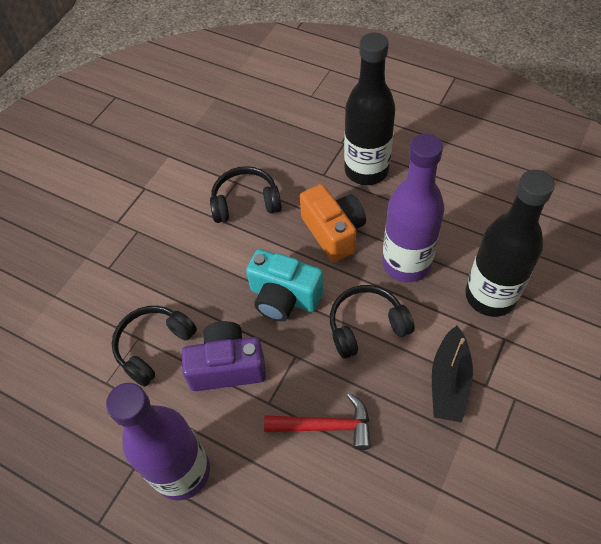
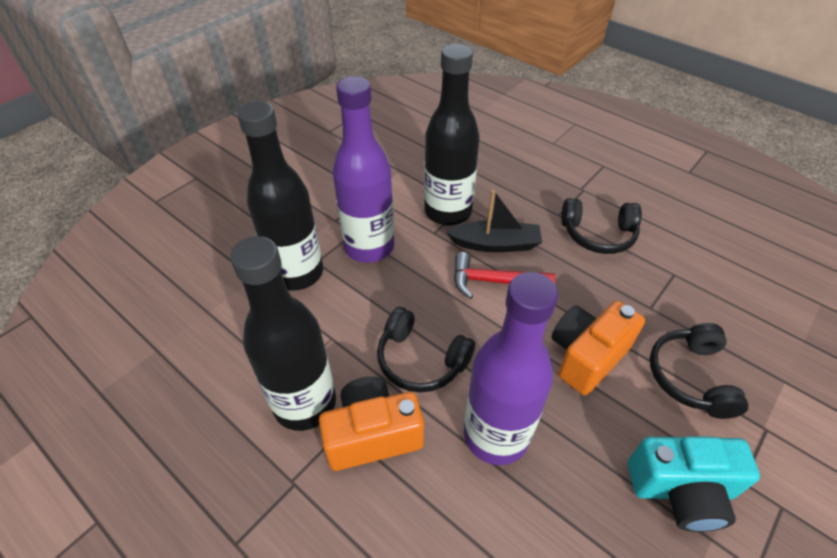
black bottle: 2 -> 3
orange camera: 1 -> 2
purple camera: 1 -> 0

